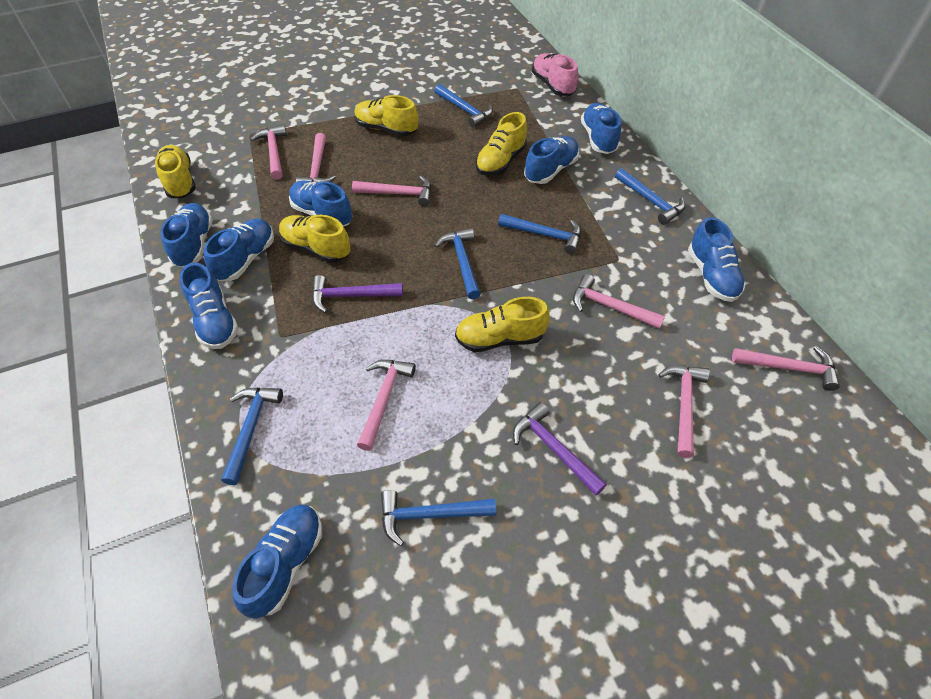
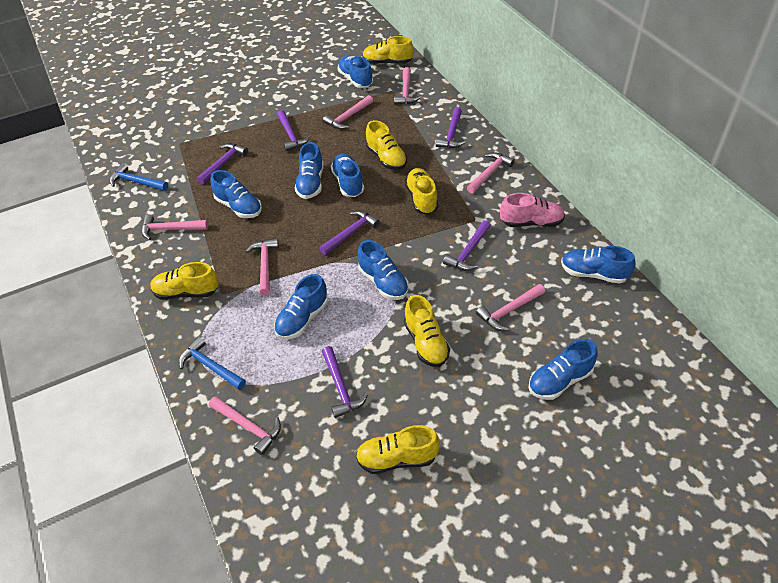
blue hammer: 6 -> 2
purple hammer: 2 -> 6
yellow shoe: 5 -> 6

